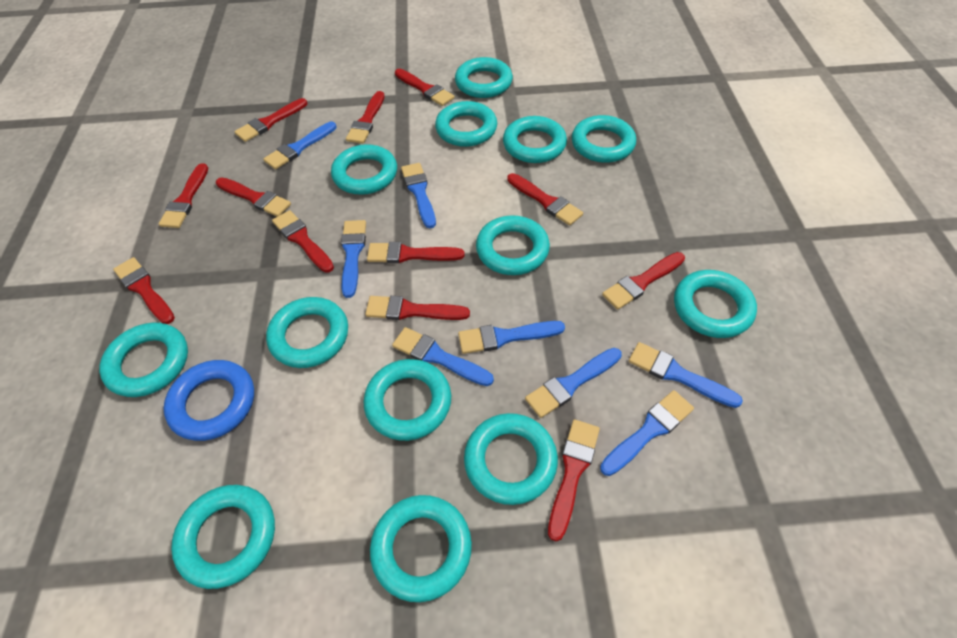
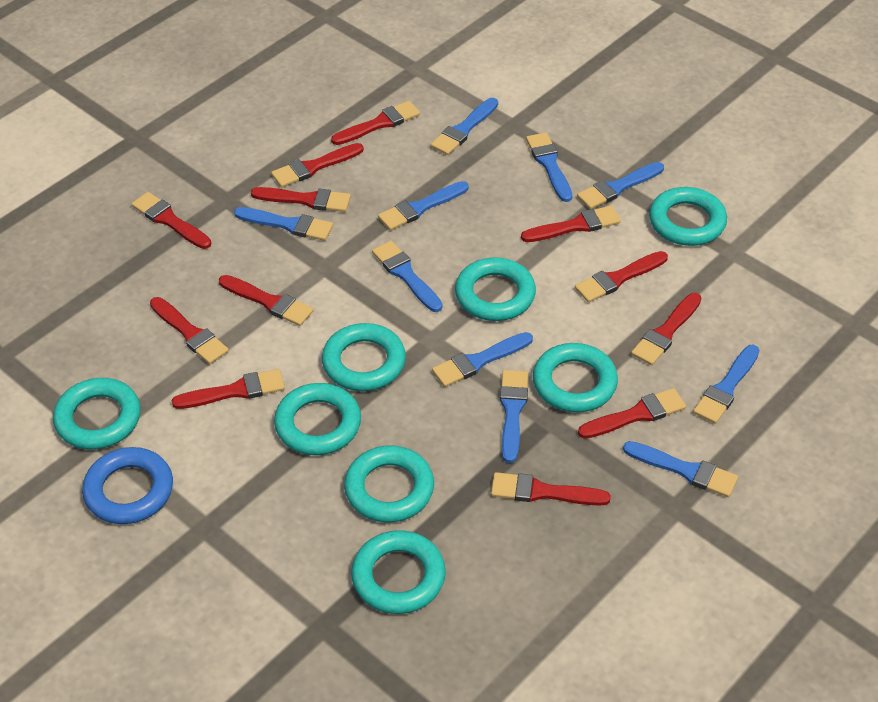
blue brush: 8 -> 10
turquoise ring: 13 -> 8

